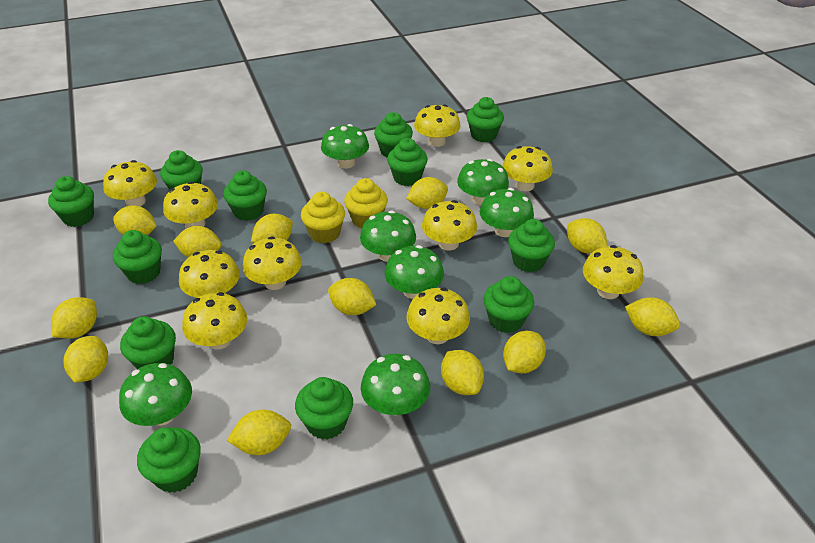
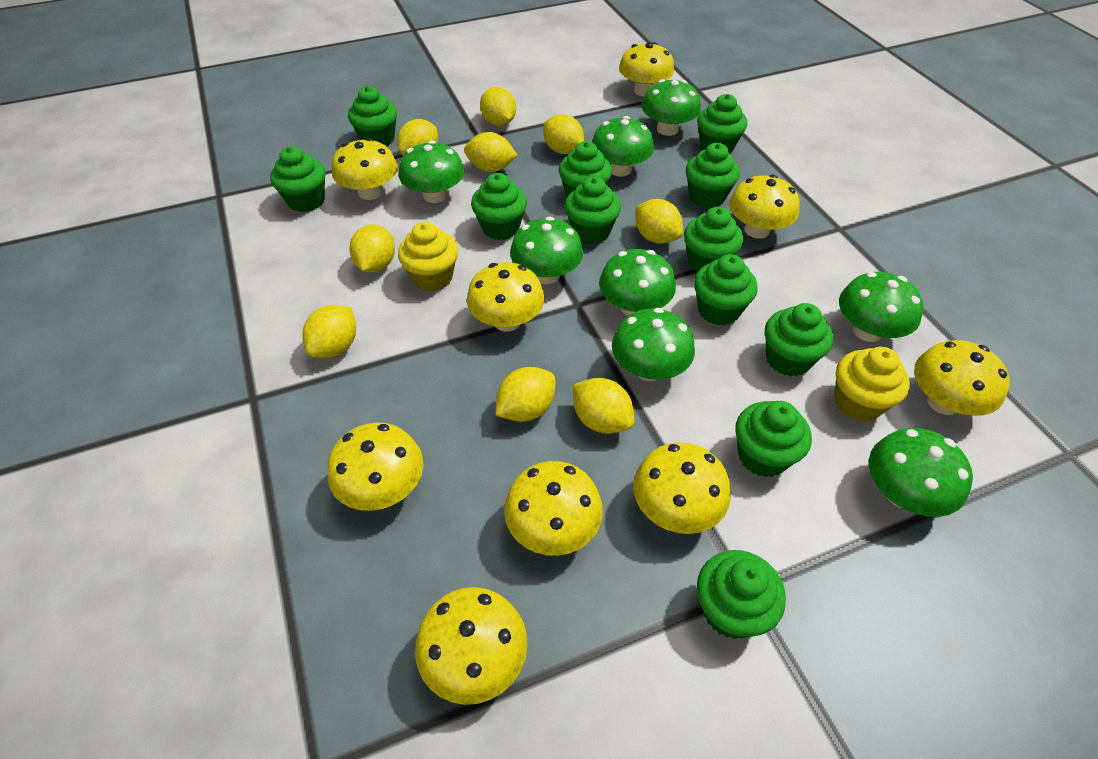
green mushroom: 7 -> 8
yellow lemon: 12 -> 9
yellow mushroom: 10 -> 9

